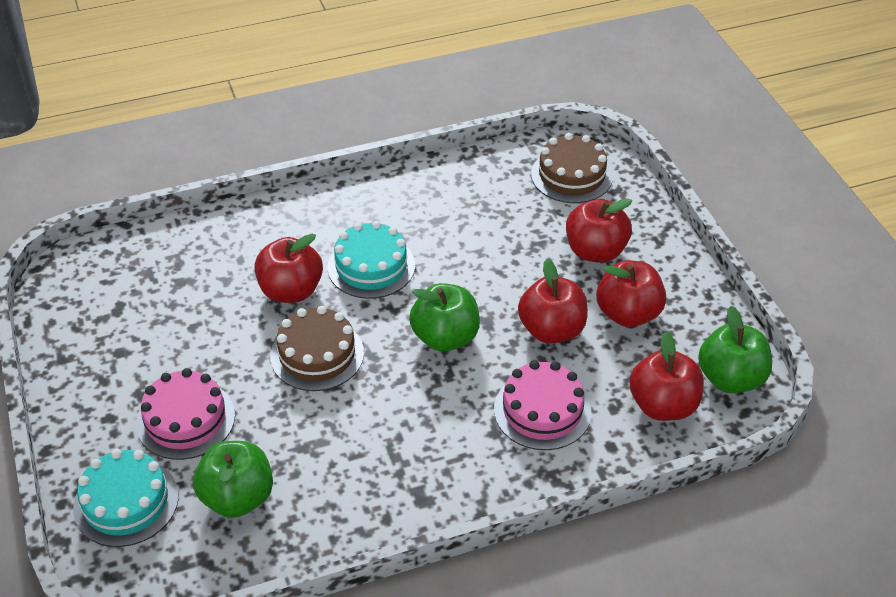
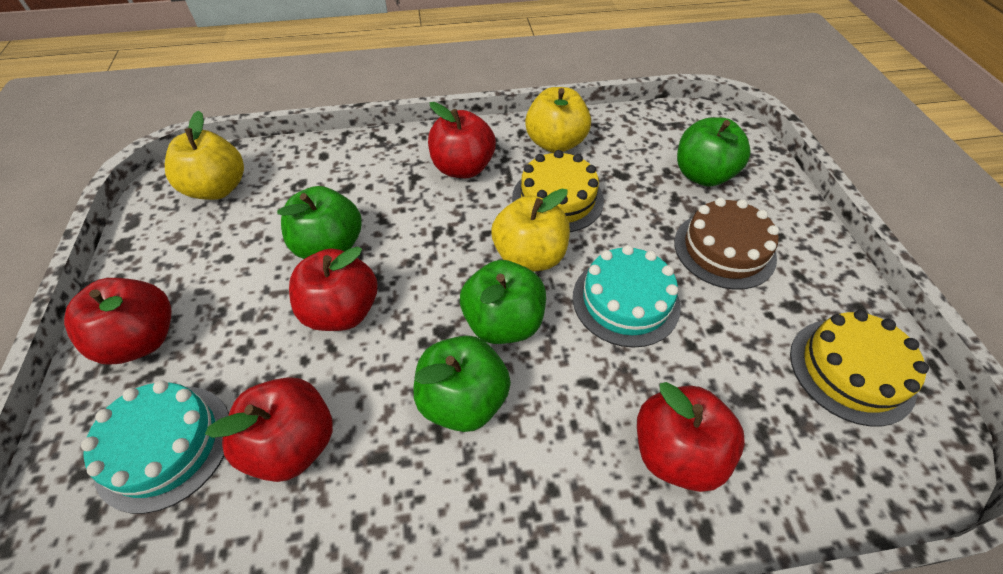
brown cake: 2 -> 1
green apple: 3 -> 4
pink cake: 2 -> 0
yellow apple: 0 -> 3
yellow cake: 0 -> 2

